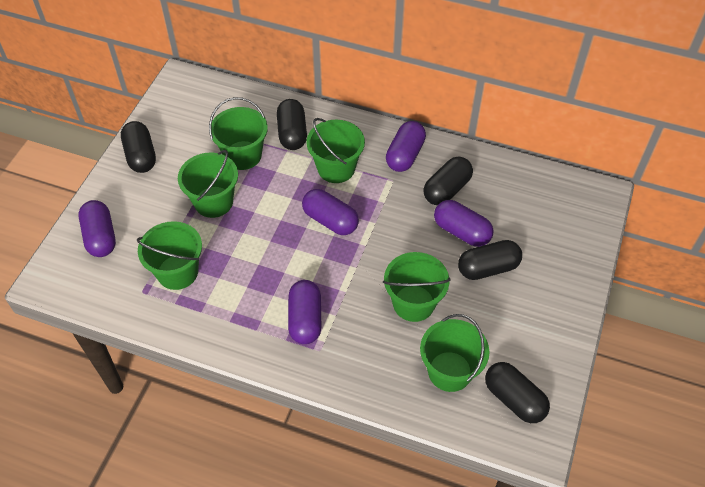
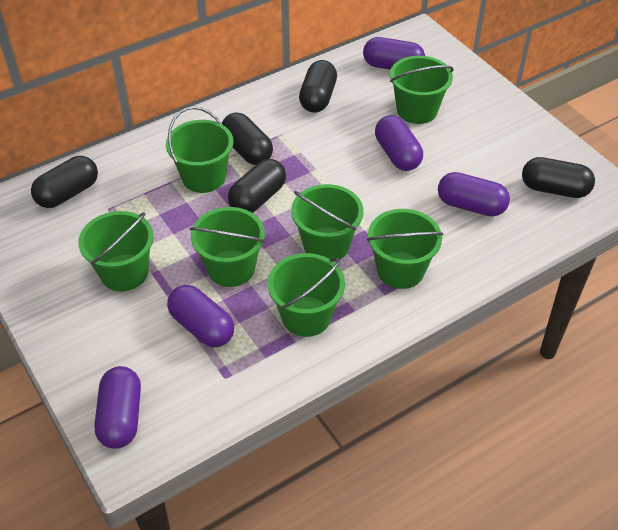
green bucket: 6 -> 7

